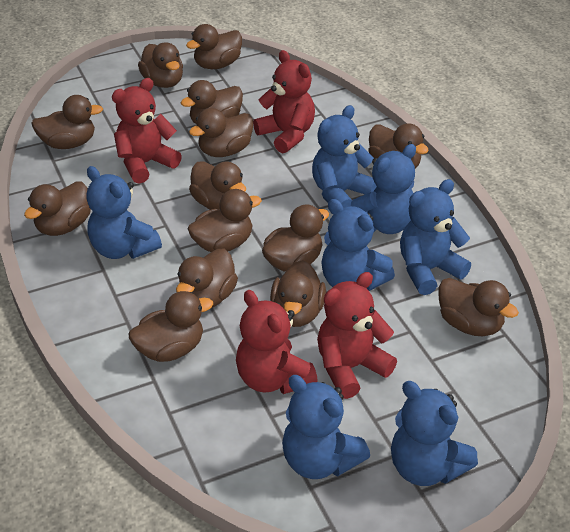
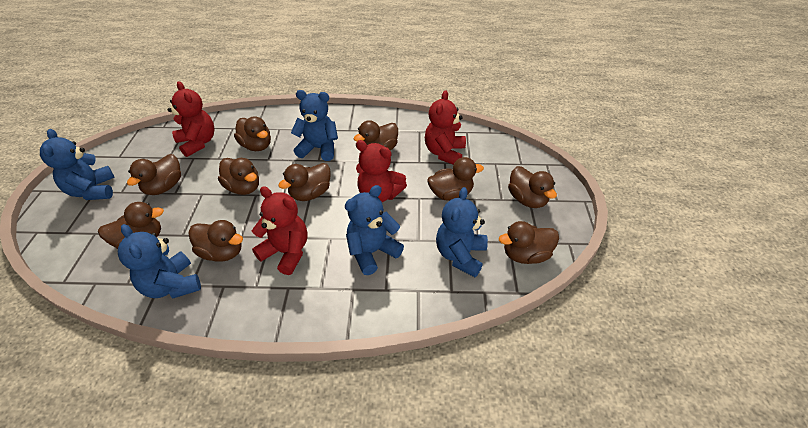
blue teddy bear: 7 -> 5
brown duck: 14 -> 10

